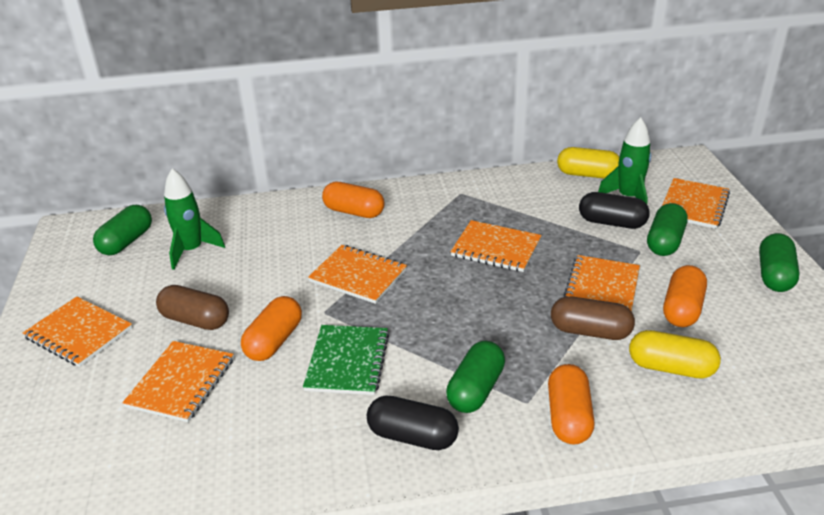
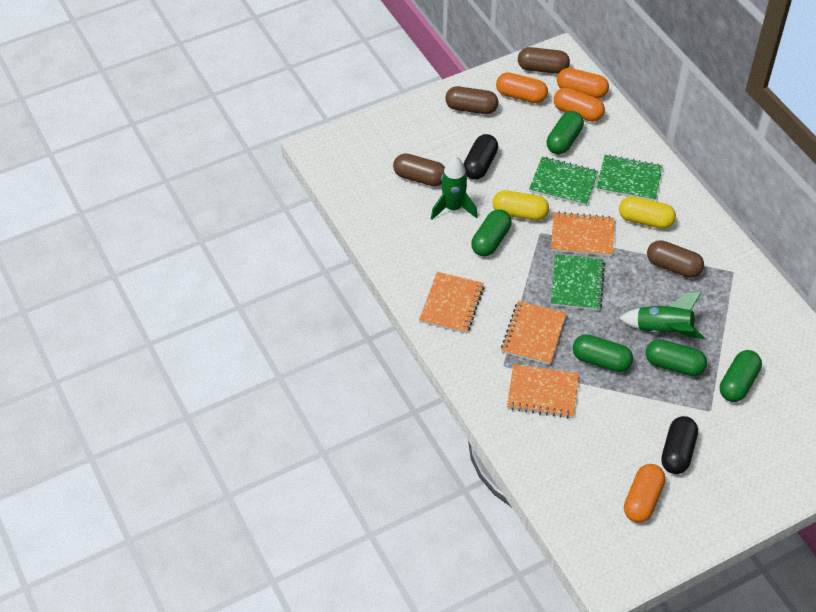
brown capsule: 2 -> 4
green capsule: 4 -> 5
green notebook: 1 -> 3
orange notebook: 6 -> 4

